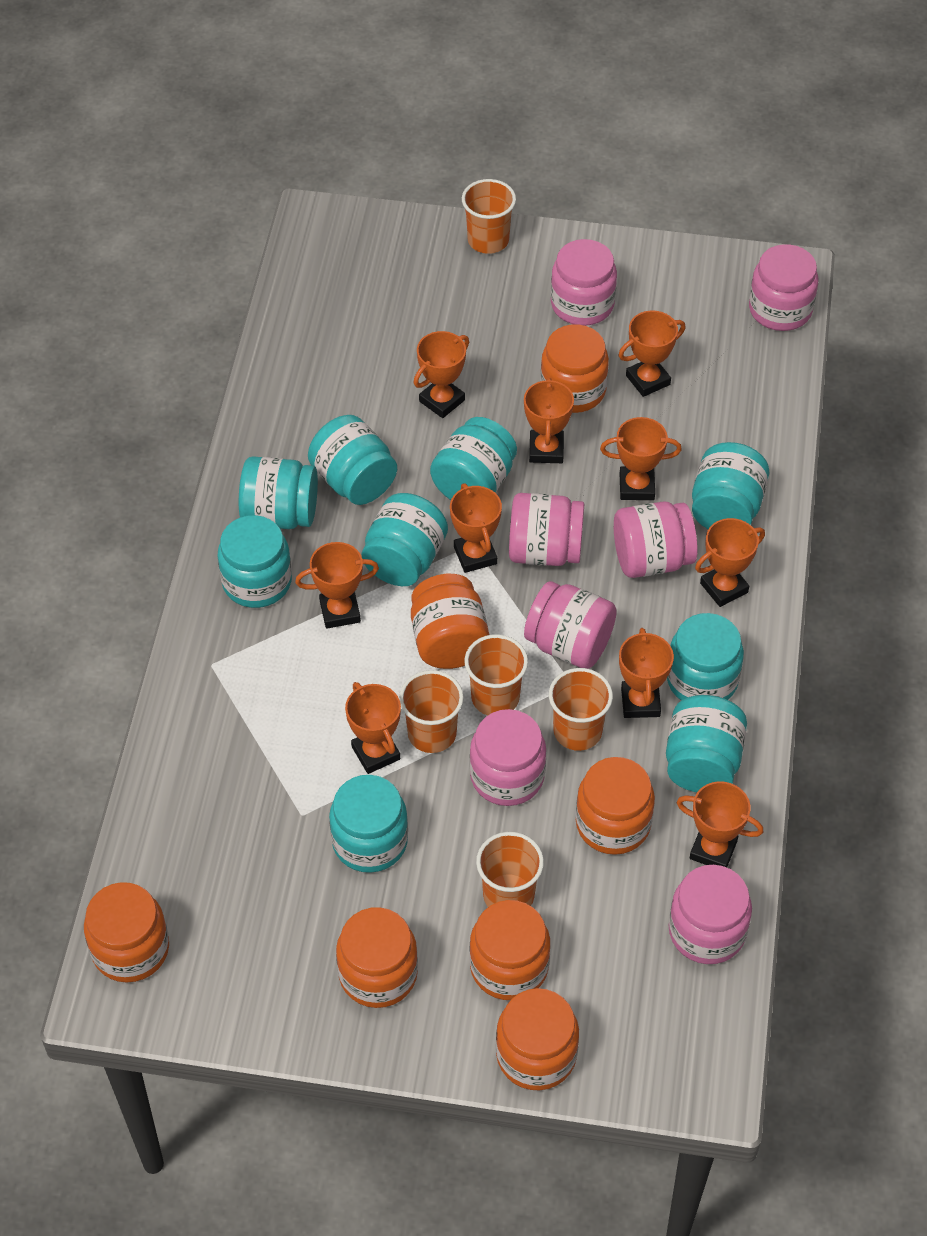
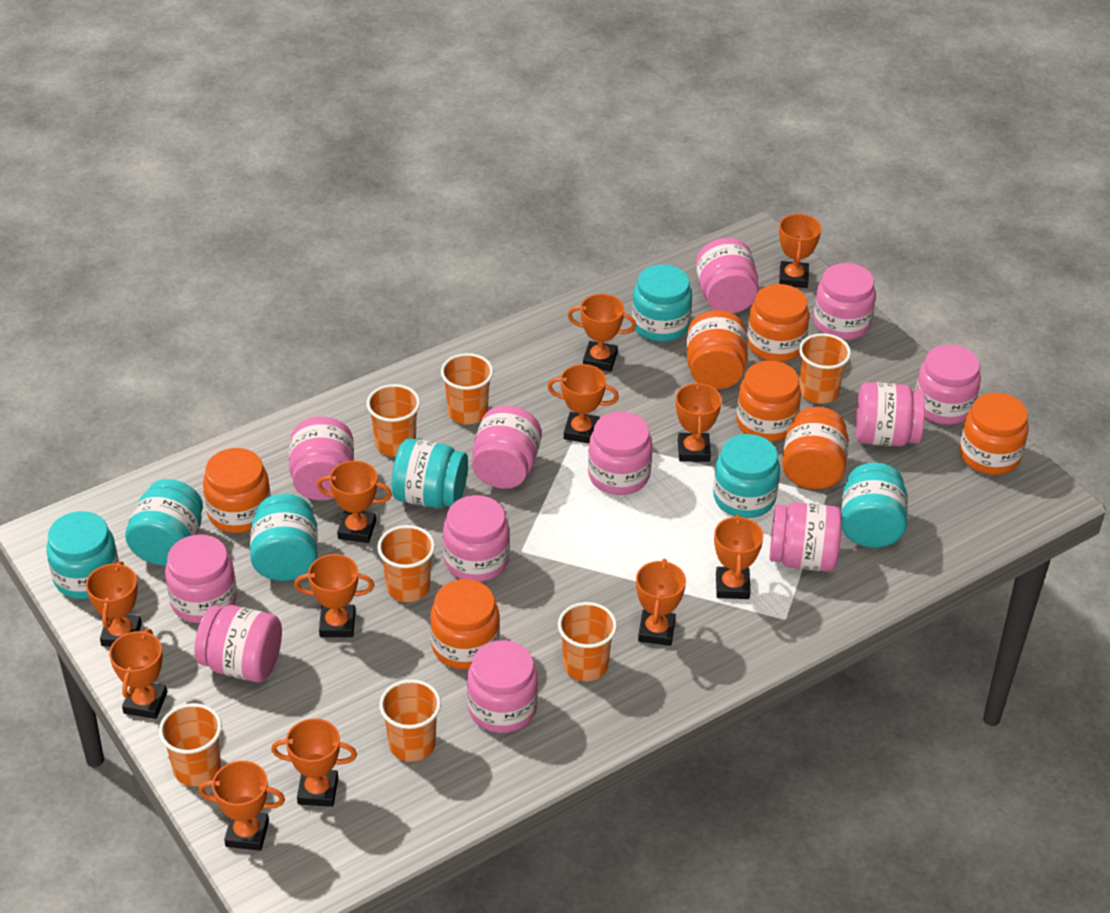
orange cup: 5 -> 7
orange trophy: 10 -> 12
pink jar: 7 -> 12
turquoise jar: 9 -> 7

